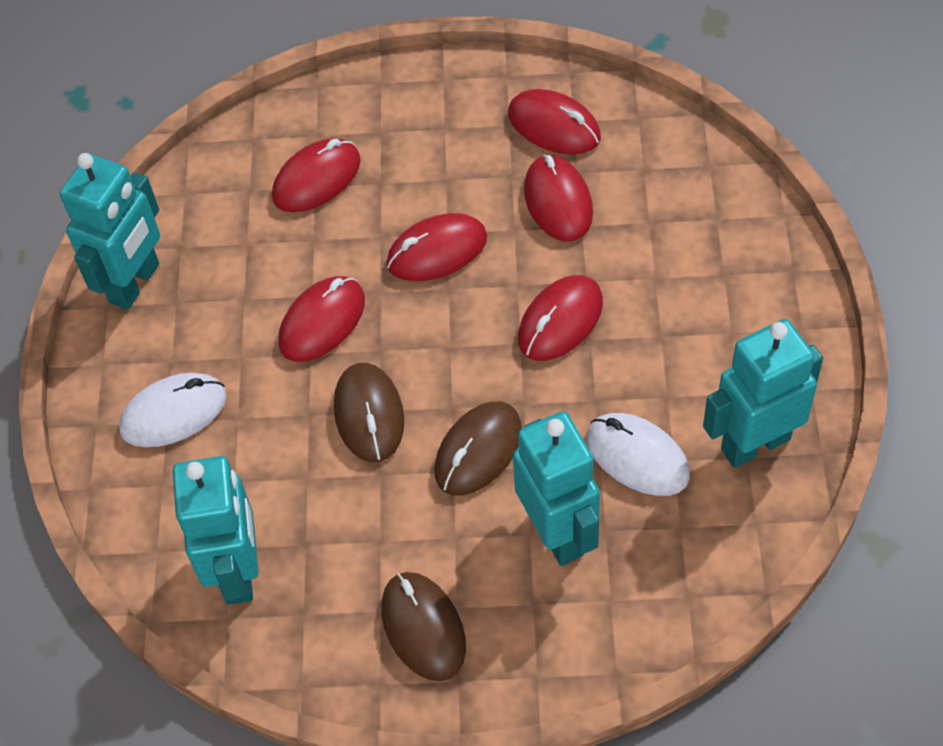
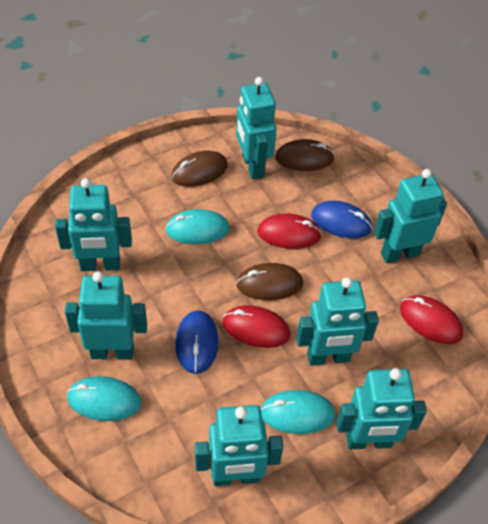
blue mouse: 0 -> 2
red mouse: 6 -> 3
turquoise mouse: 0 -> 3
turquoise robot: 4 -> 7
white mouse: 2 -> 0

